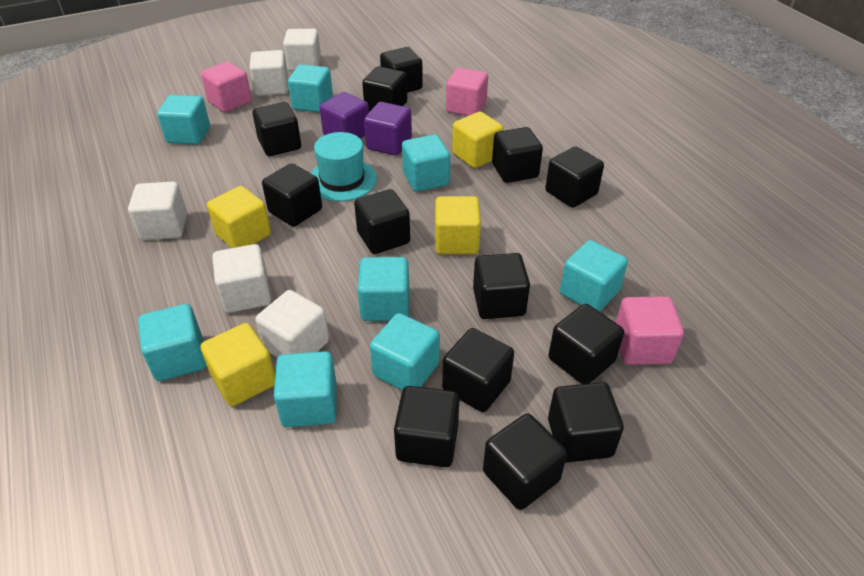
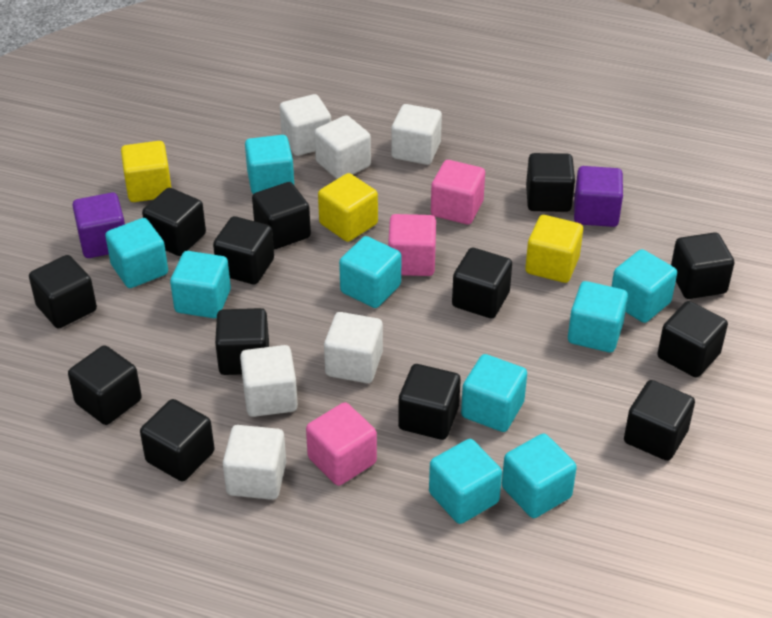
turquoise cube: 8 -> 9
turquoise hat: 1 -> 0
white cube: 5 -> 6
yellow cube: 4 -> 3

